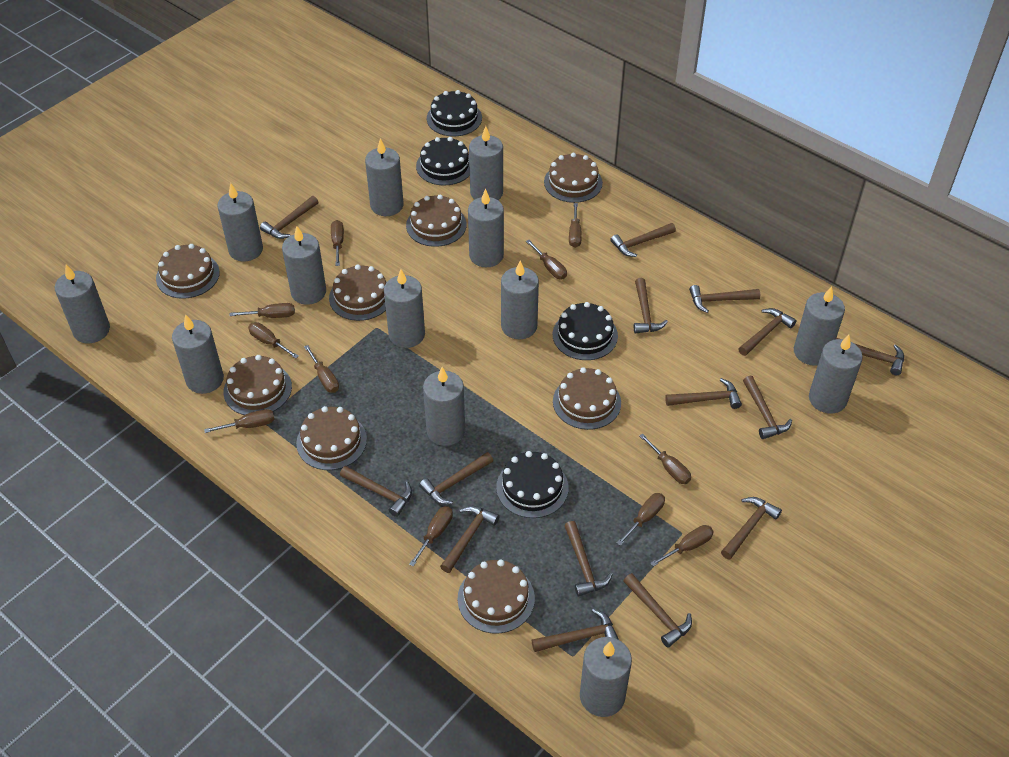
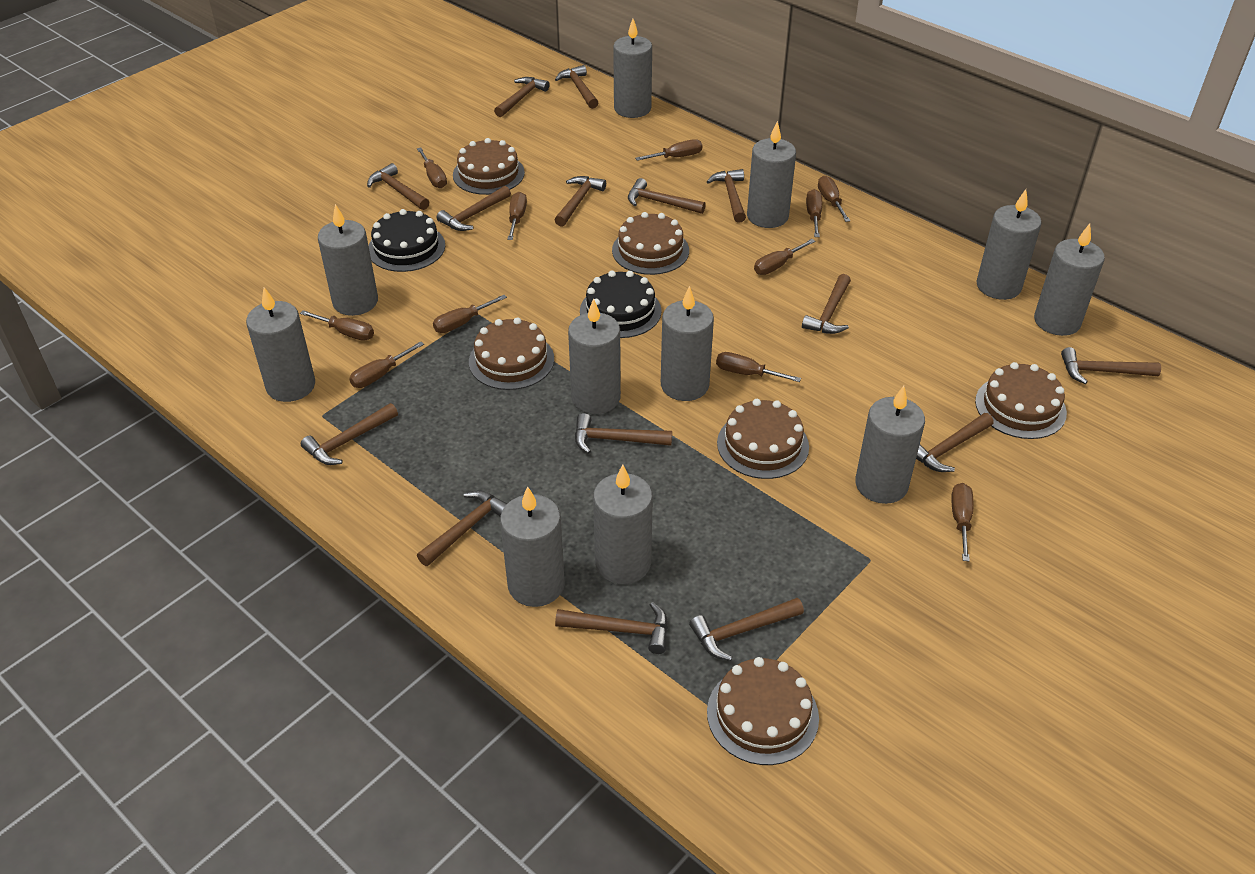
black cake: 4 -> 2
brown cake: 8 -> 6
grey candle: 13 -> 11

